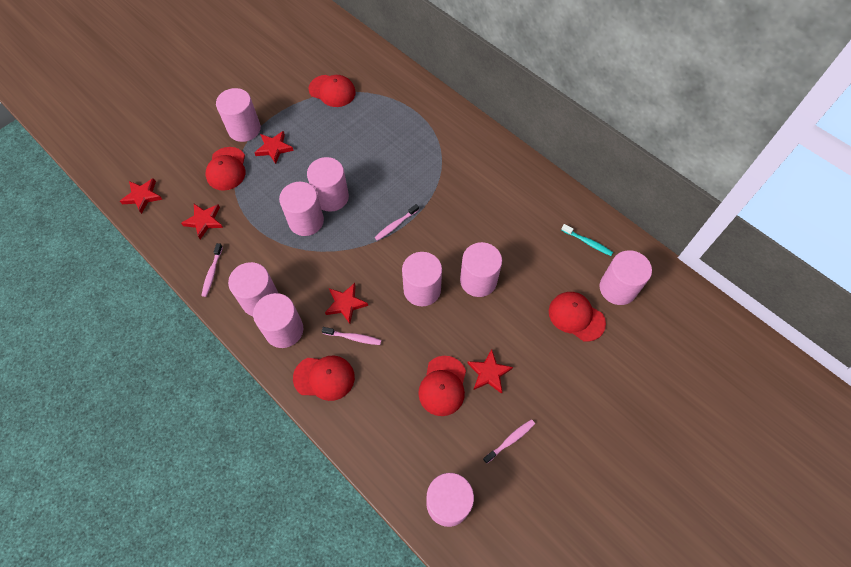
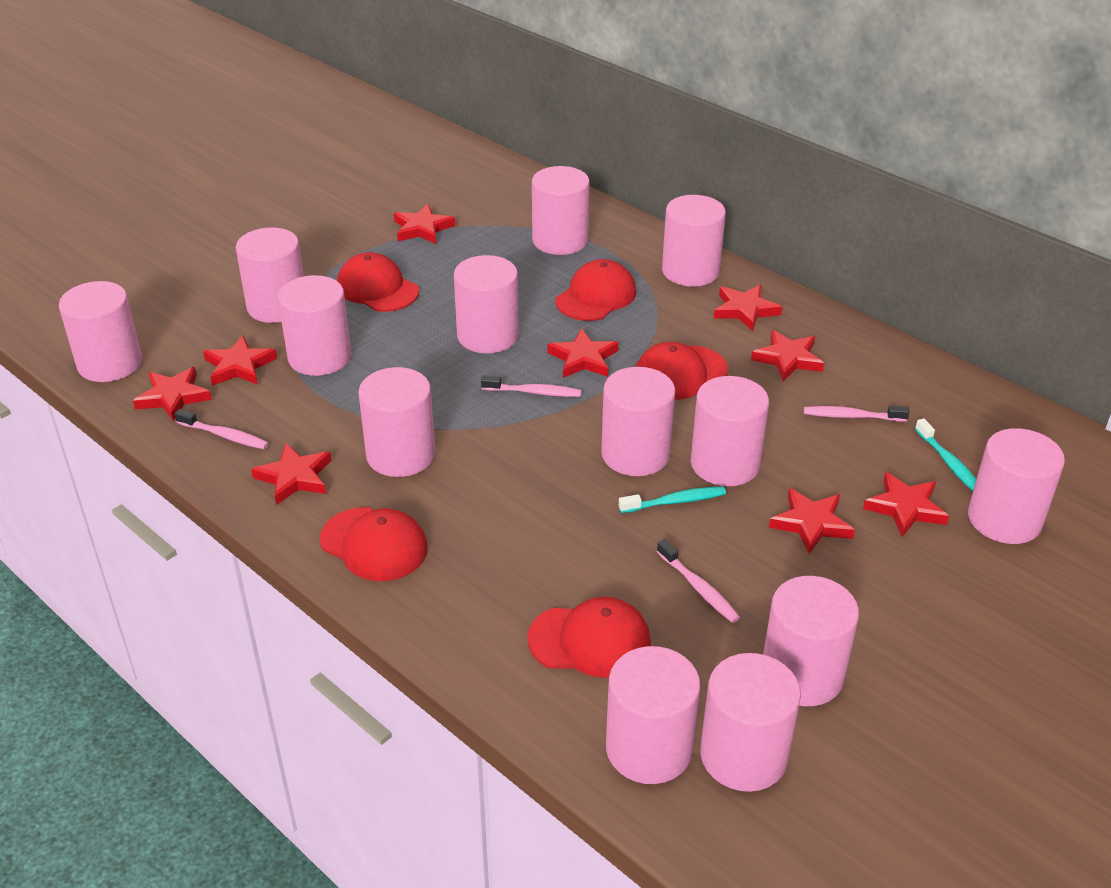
pink cylinder: 9 -> 13
red star: 5 -> 9
turquoise toothbrush: 1 -> 2

